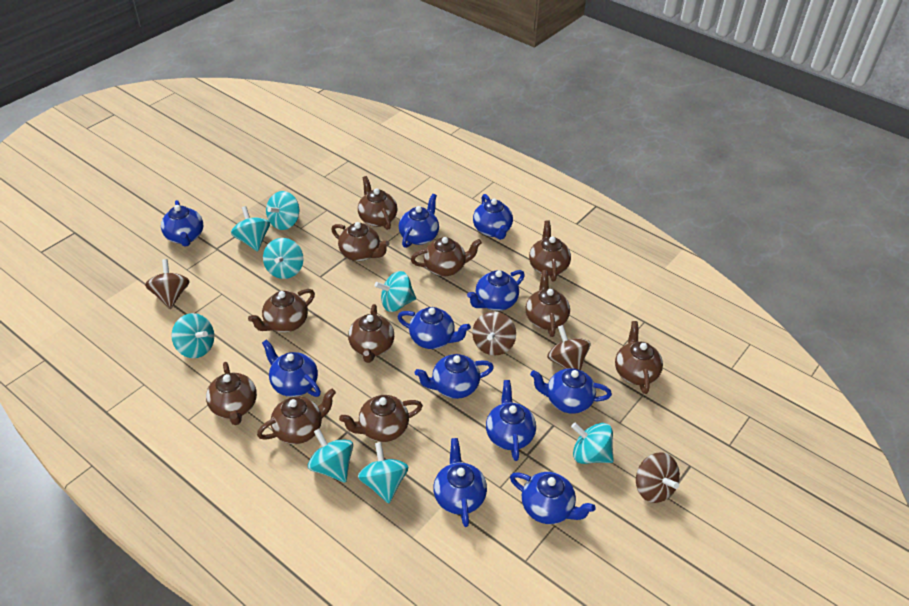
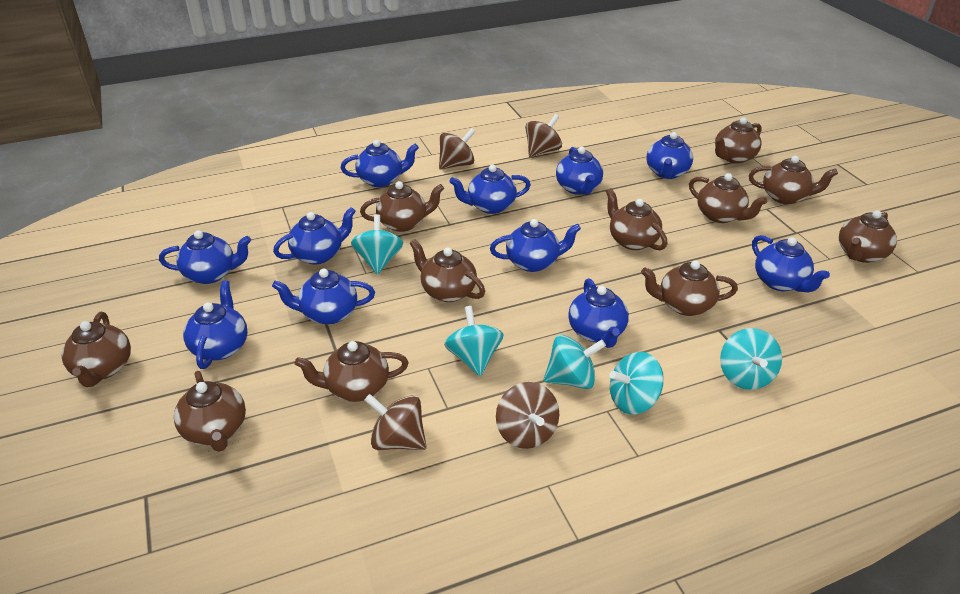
turquoise spinning top: 8 -> 5

